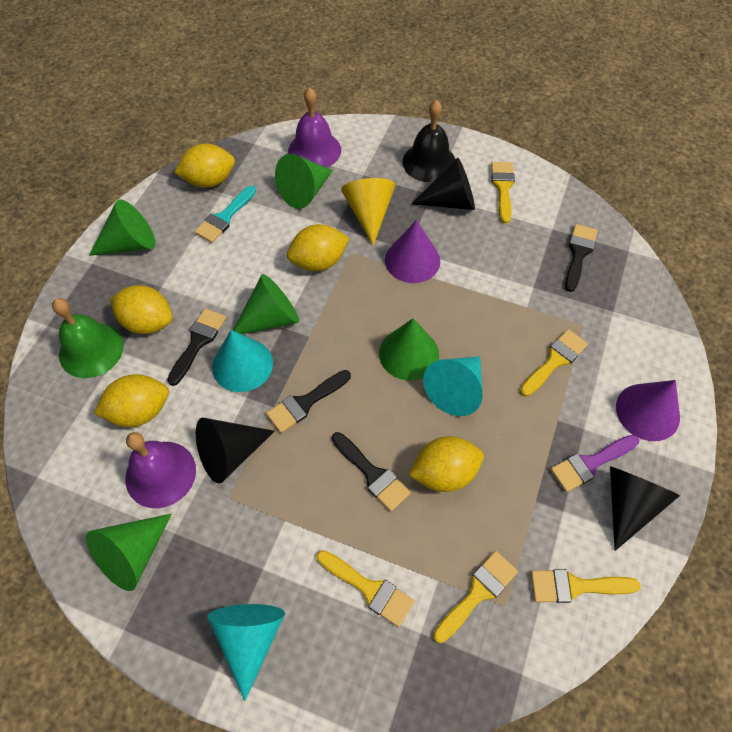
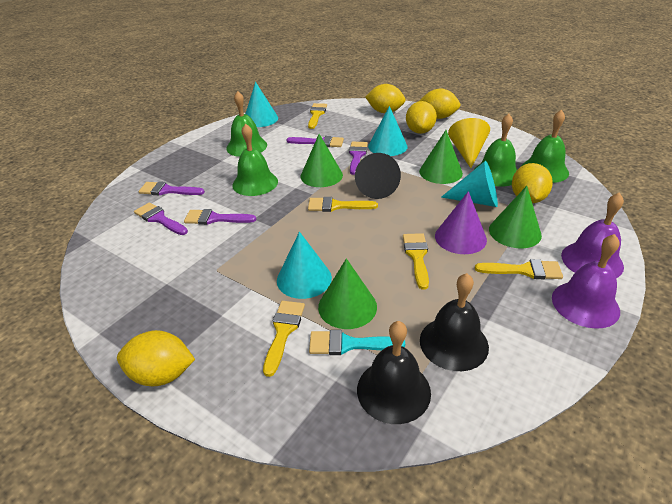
black bell: 1 -> 2
black brush: 4 -> 0
black cone: 3 -> 1
green bell: 1 -> 4
green cone: 5 -> 4
purple brush: 1 -> 5
purple cone: 2 -> 1
turquoise cone: 3 -> 4

